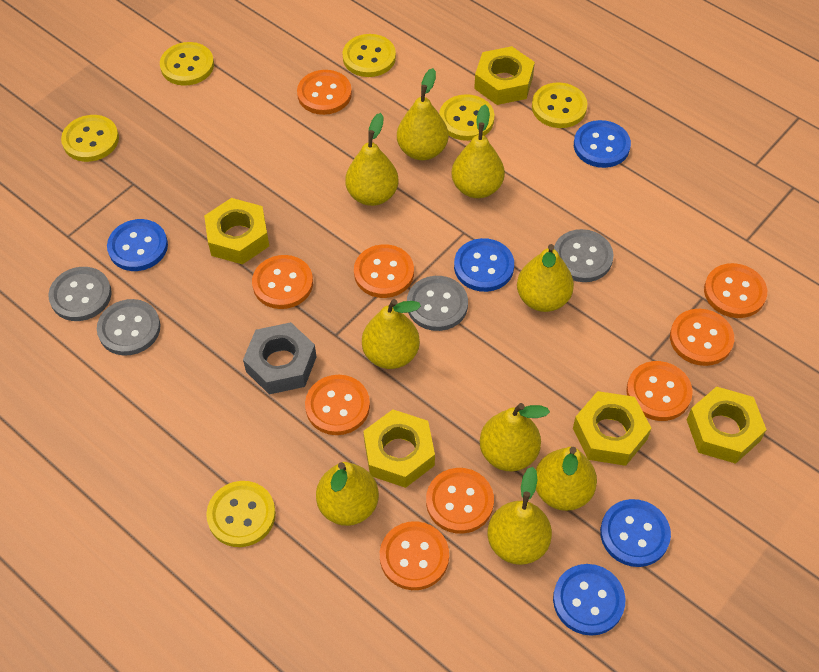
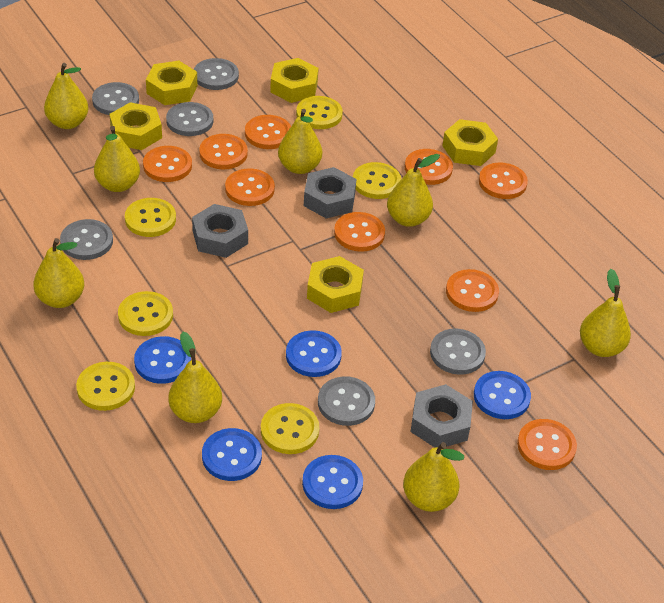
grey button: 4 -> 6
grey nut: 1 -> 3
yellow pear: 9 -> 8

